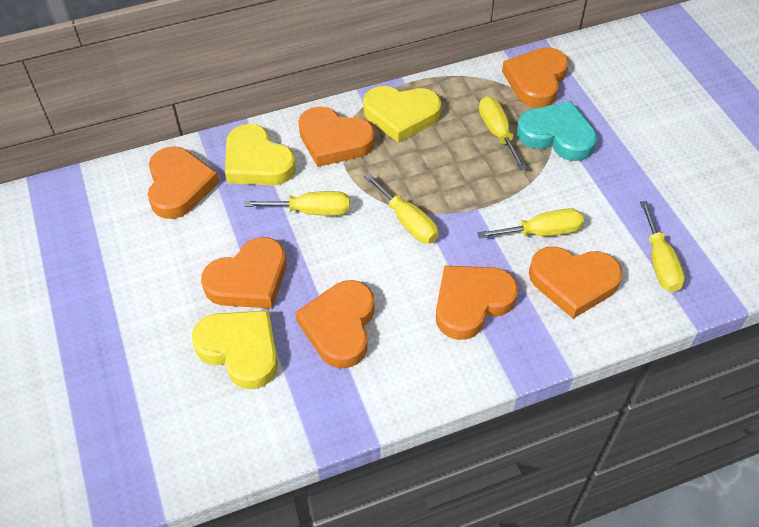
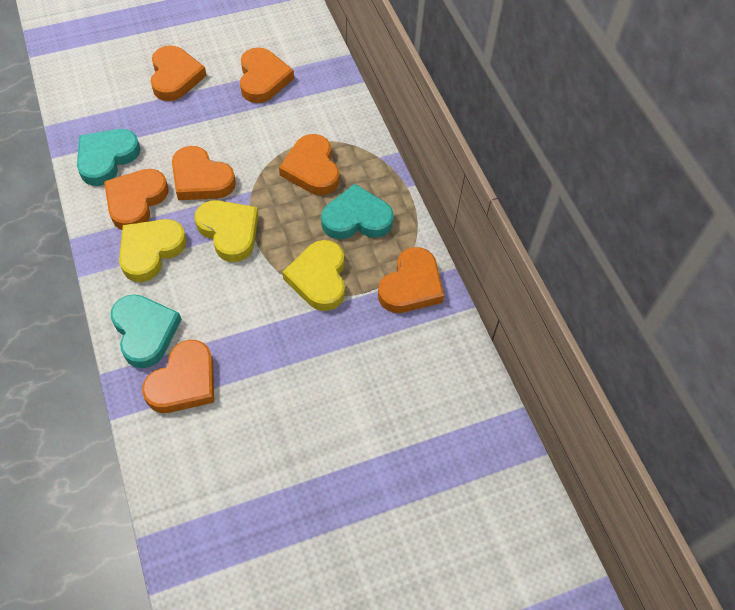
turquoise heart: 1 -> 3
yellow screwdriver: 5 -> 0

